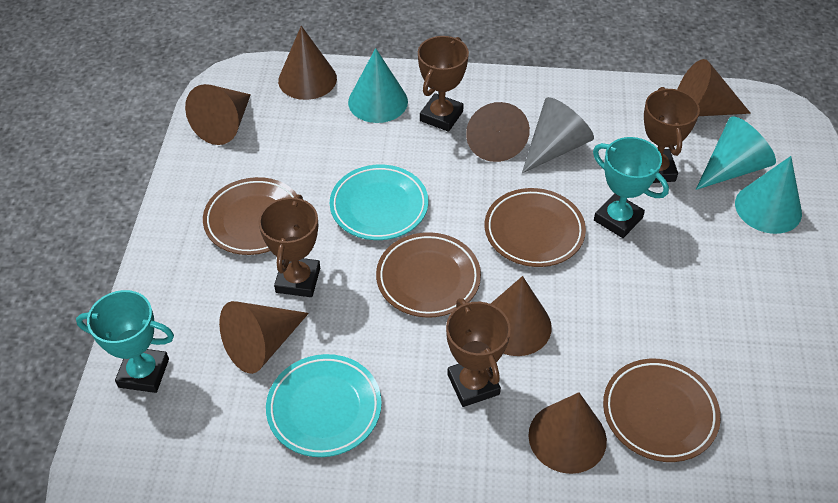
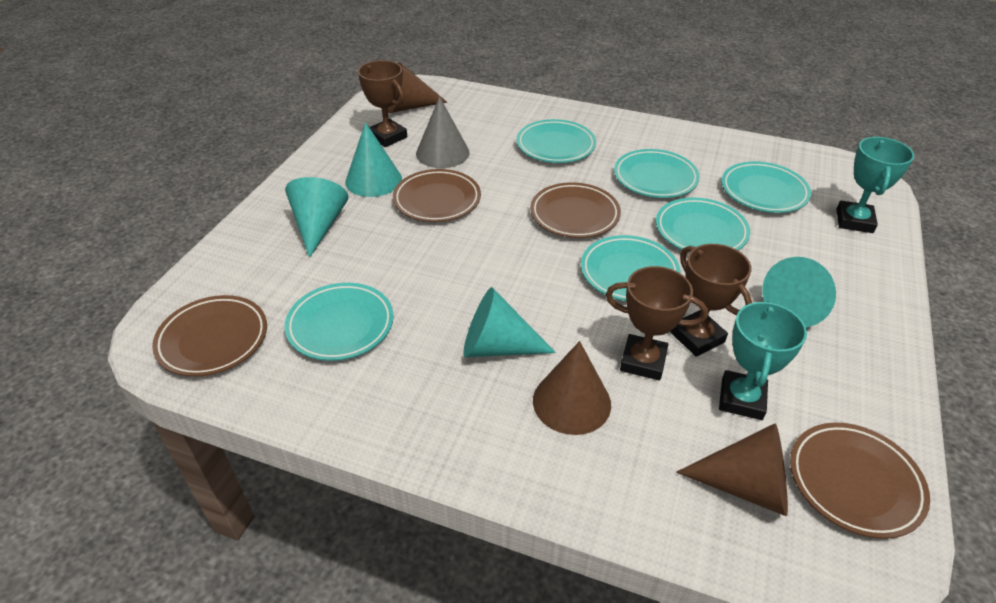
brown cone: 7 -> 3
brown trophy: 4 -> 3
turquoise cone: 3 -> 4
turquoise plate: 2 -> 6

